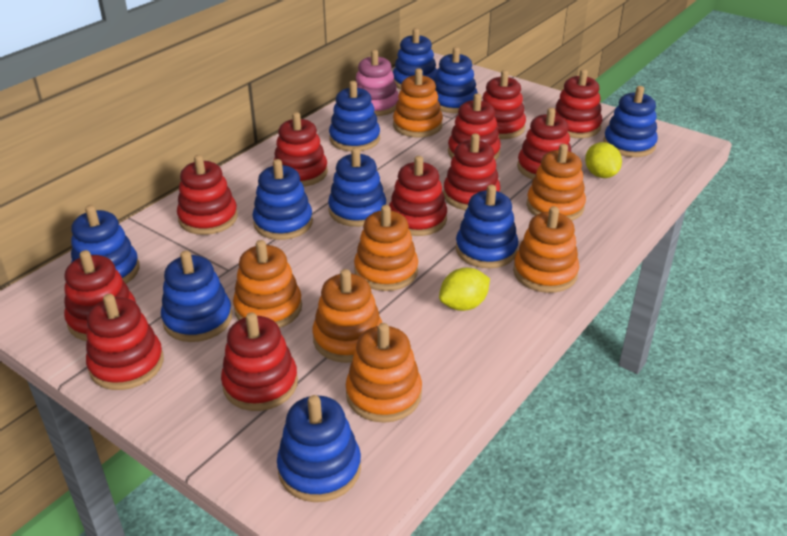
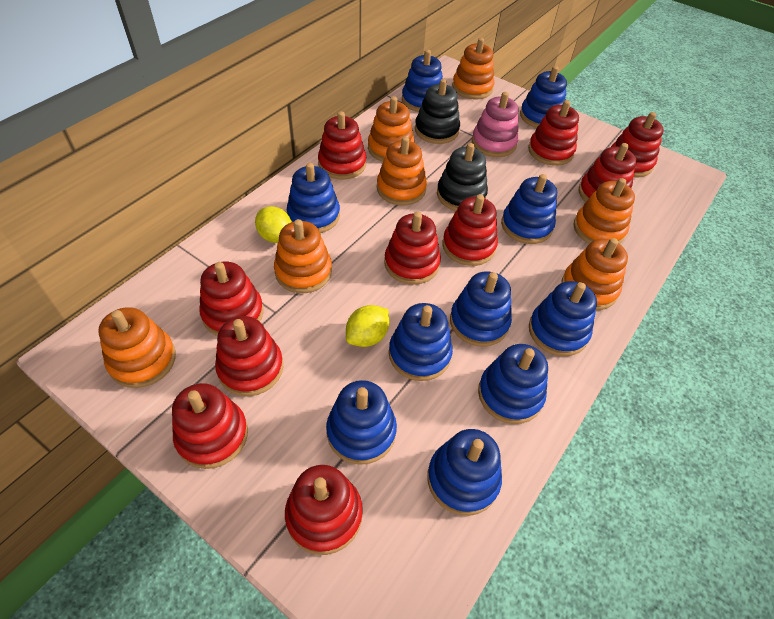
black stacking toy: 0 -> 2
red stacking toy: 11 -> 10

